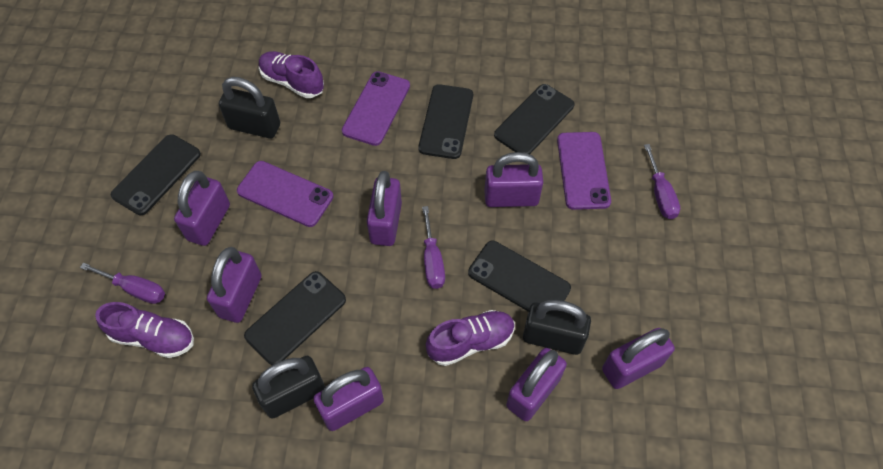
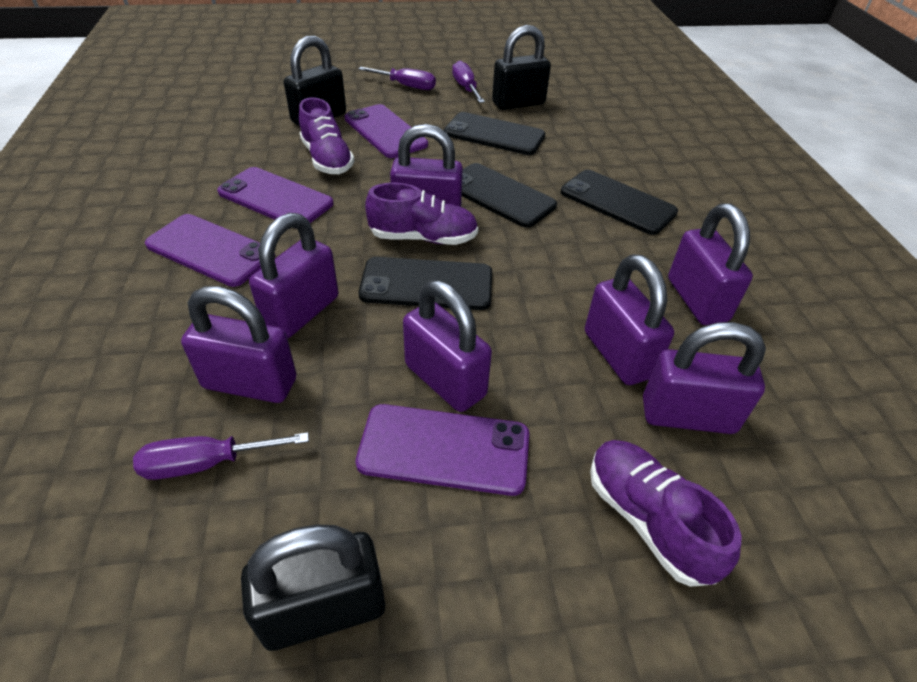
black phone: 5 -> 4
purple phone: 3 -> 4

